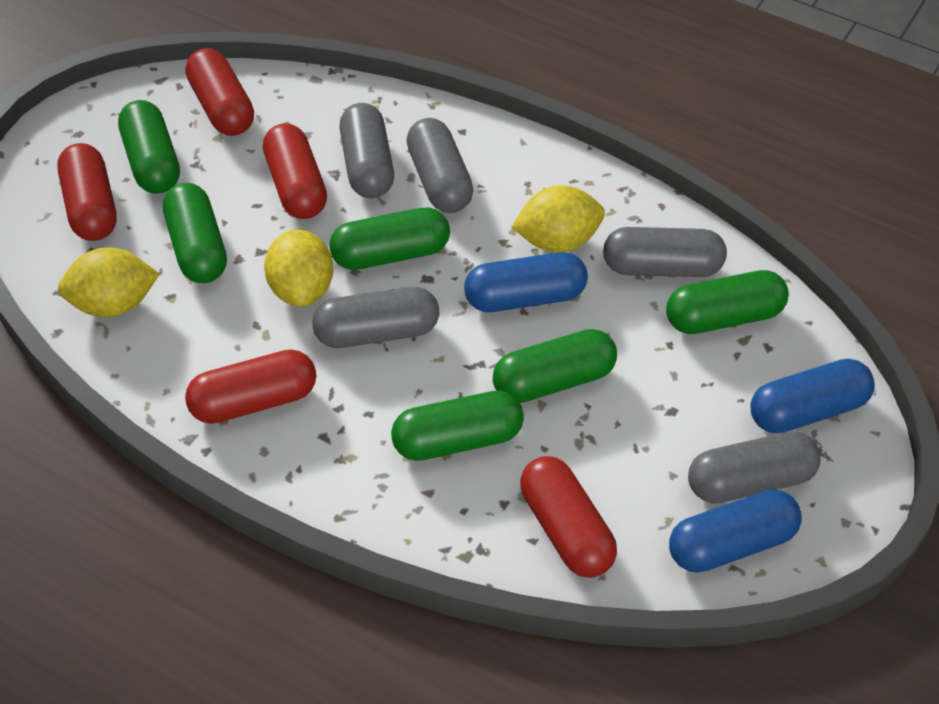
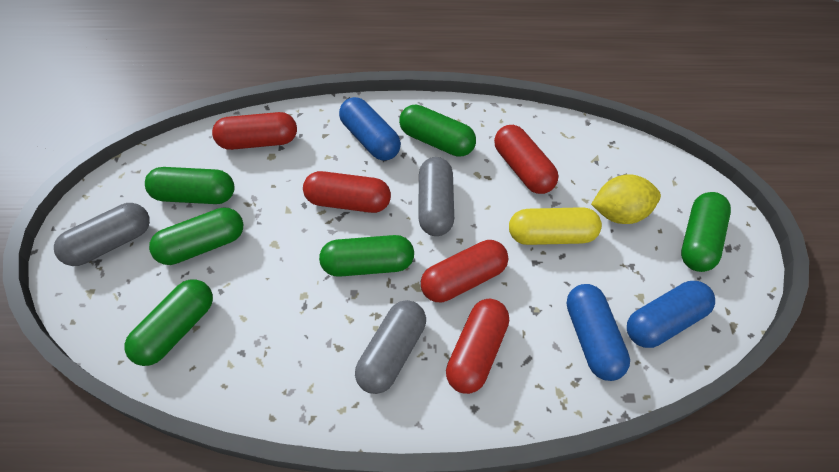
grey capsule: 5 -> 3
yellow capsule: 0 -> 1
yellow lemon: 3 -> 1

